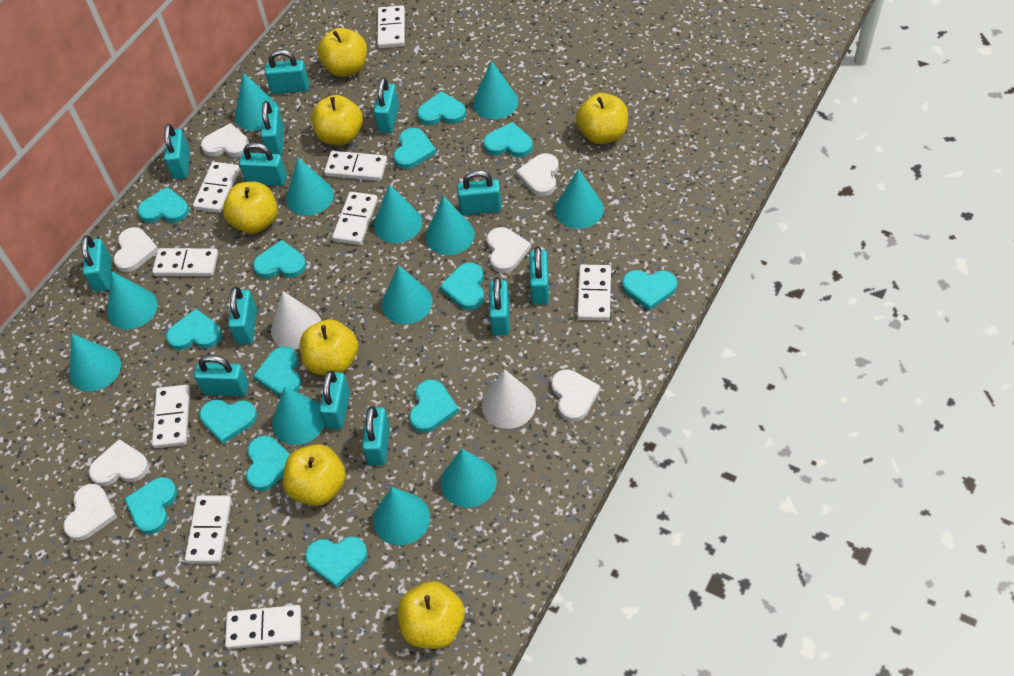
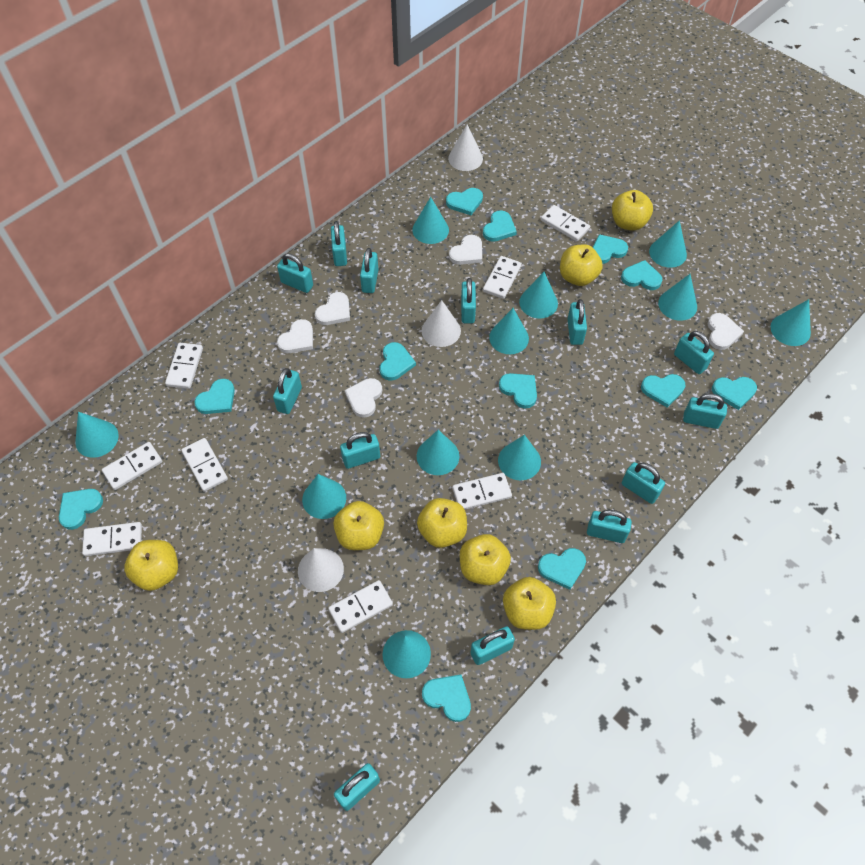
turquoise cone: 12 -> 11
turquoise heart: 14 -> 12
white cone: 2 -> 3
white domino: 9 -> 8
white heart: 7 -> 5

